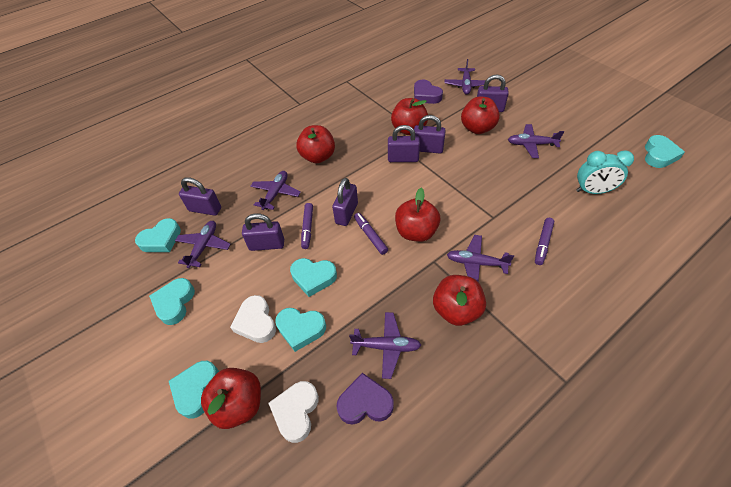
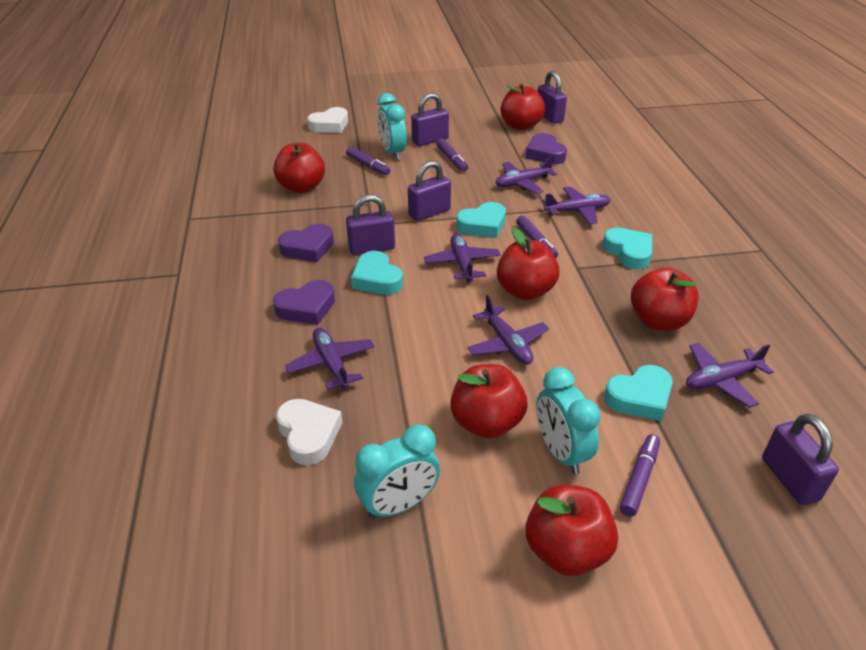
purple heart: 2 -> 3
purple marker: 3 -> 4
purple padlock: 6 -> 5
turquoise clock: 1 -> 3
turquoise heart: 6 -> 4

